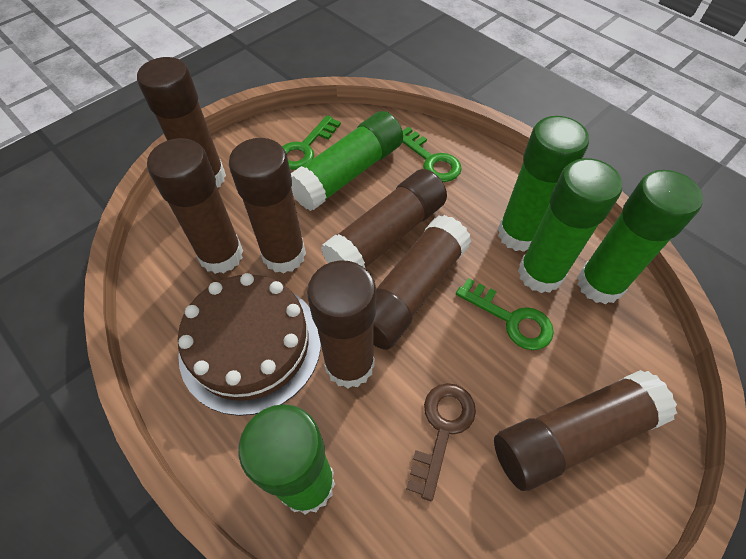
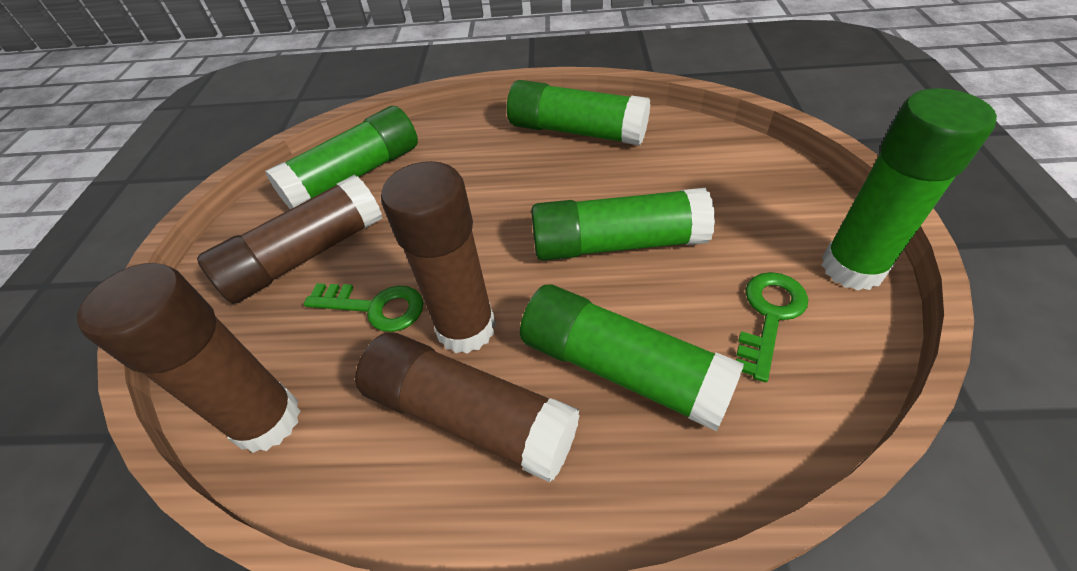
brown cake: 1 -> 0
brown glue stick: 7 -> 4
brown key: 1 -> 0
green key: 3 -> 2

